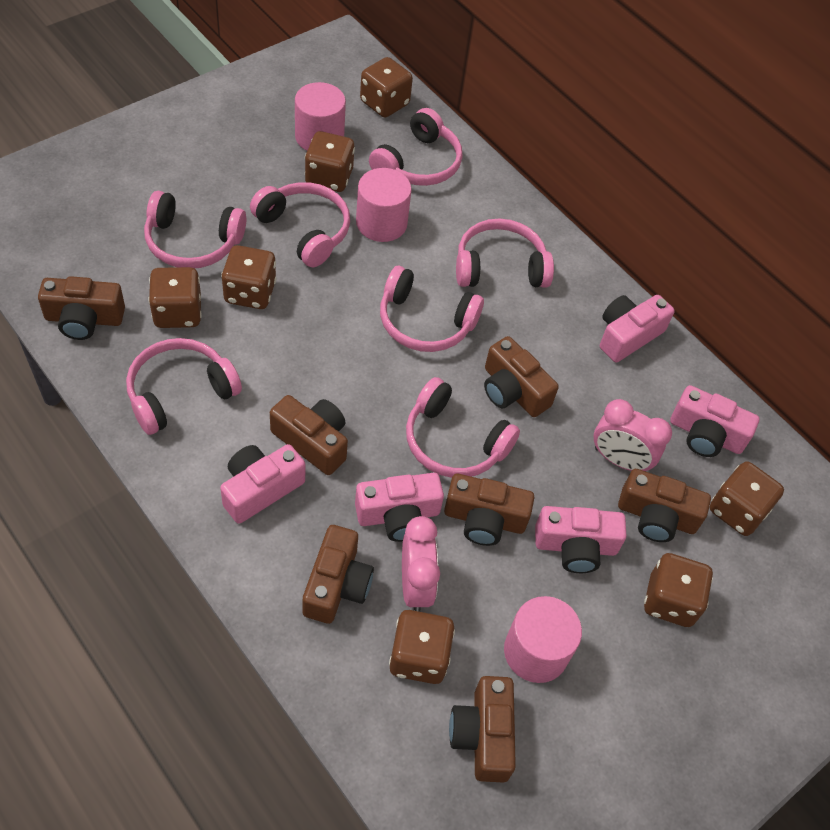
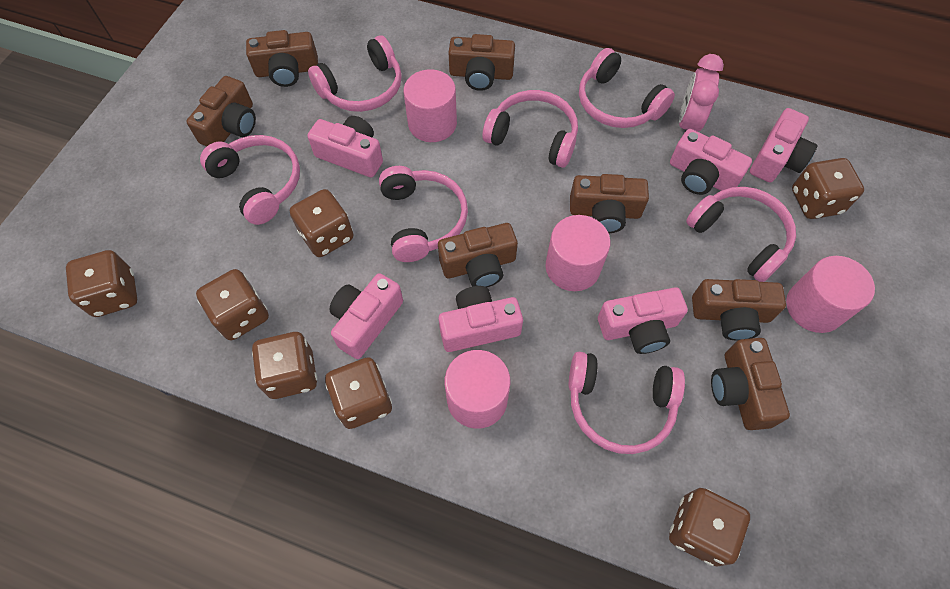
pink camera: 5 -> 6
pink clock: 2 -> 1
pink cylinder: 3 -> 4

